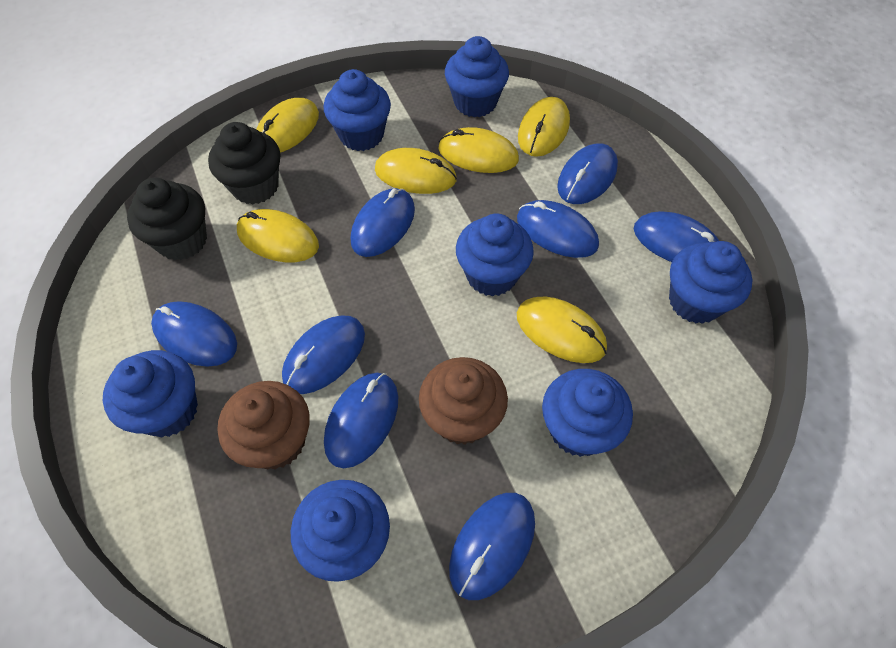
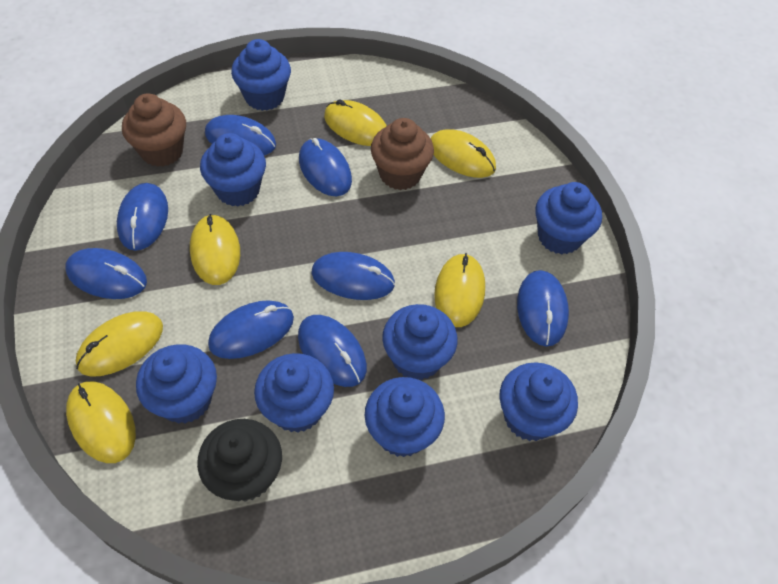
black cupcake: 2 -> 1
blue cupcake: 7 -> 8

